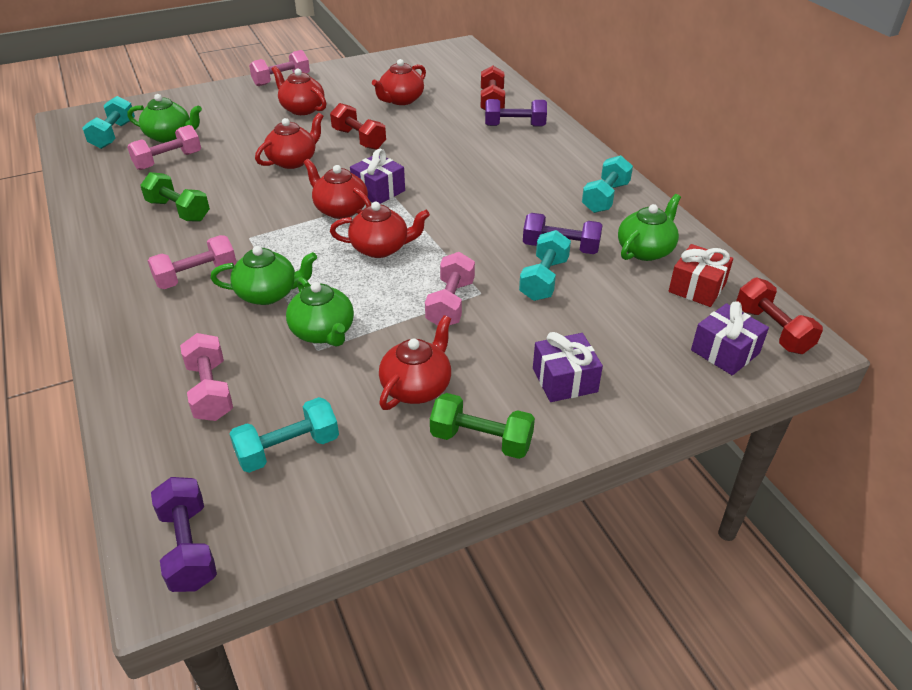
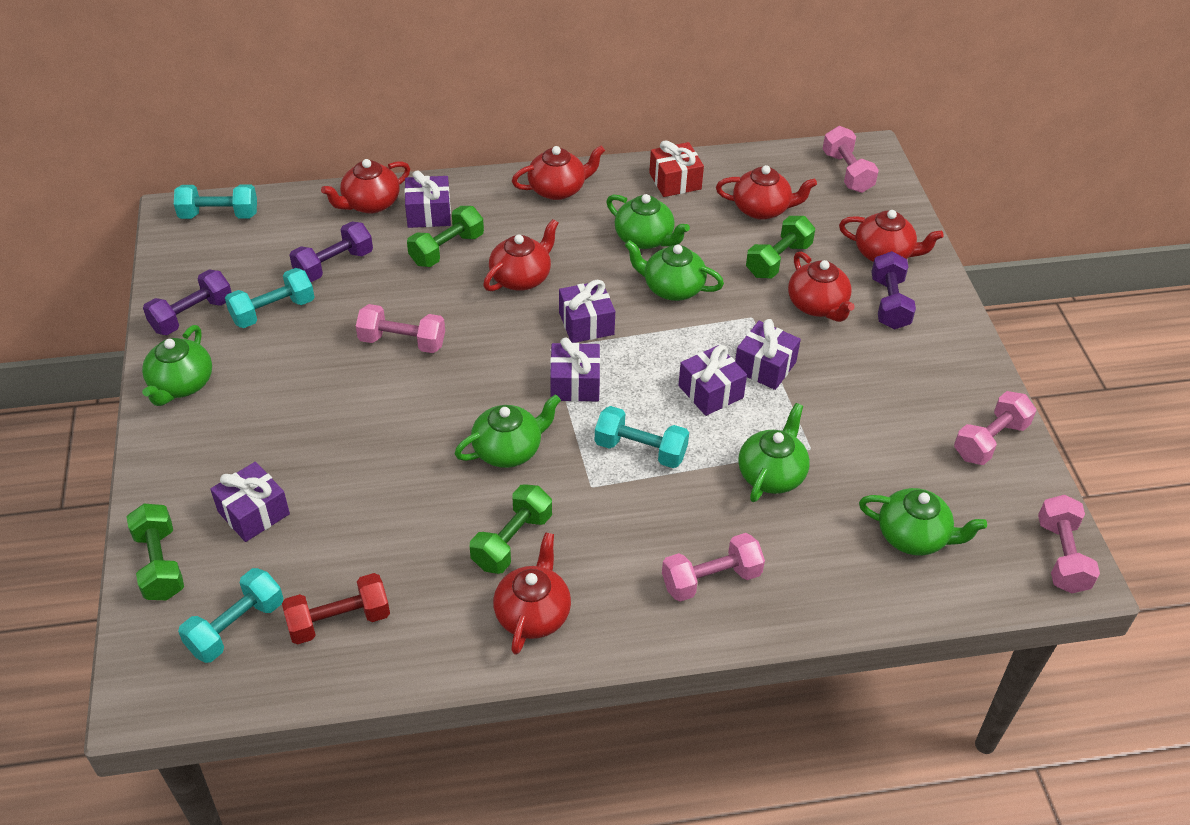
green dumbbell: 2 -> 4
green teapot: 4 -> 6
purple gift: 3 -> 6
red dumbbell: 3 -> 1
red teapot: 6 -> 7

